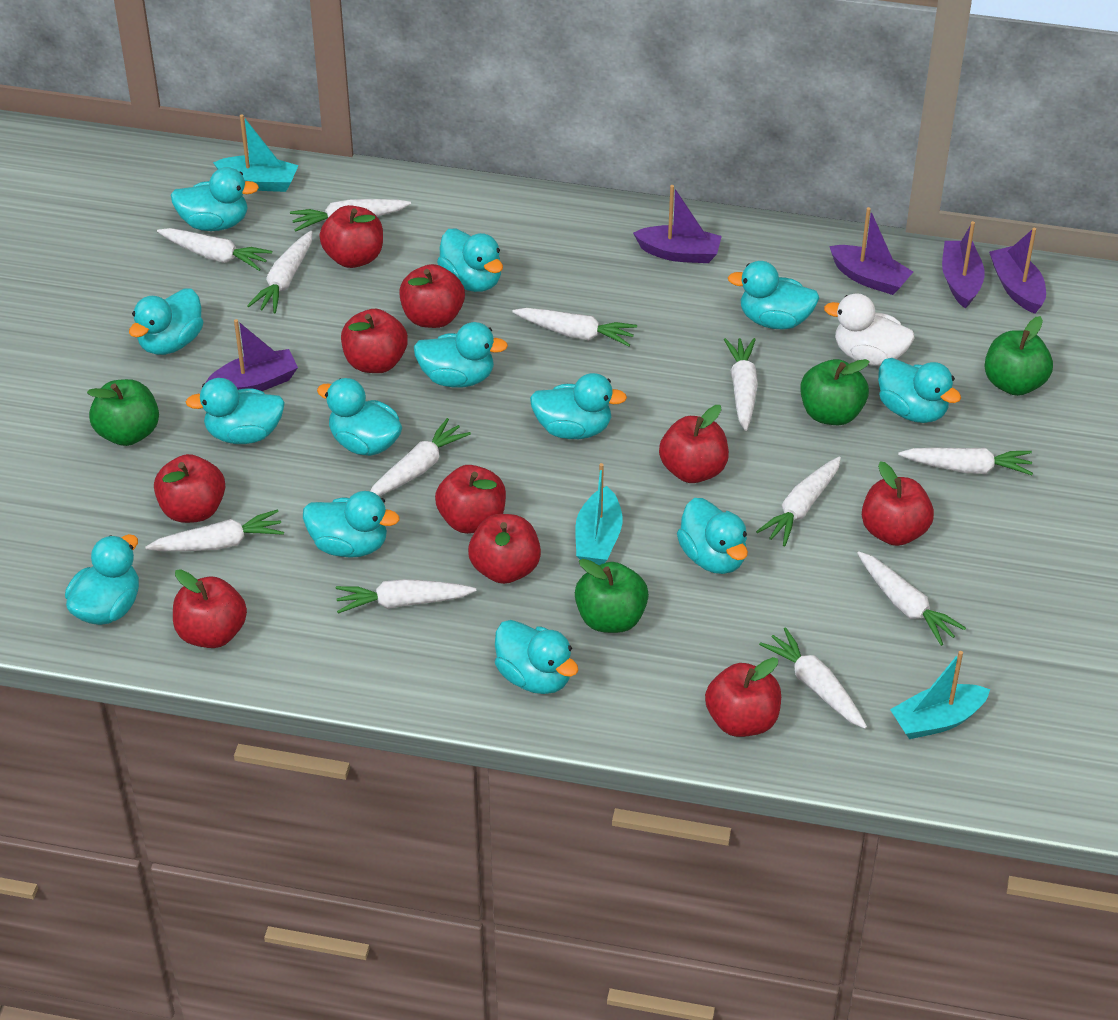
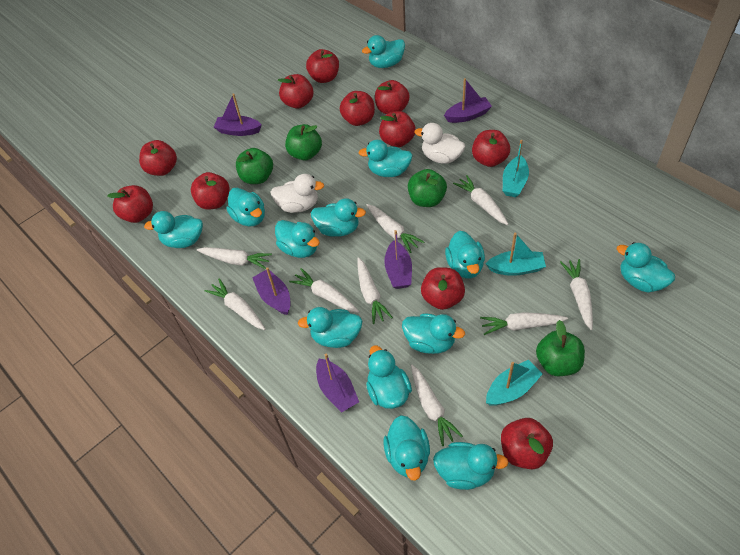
red apple: 10 -> 11
white carrot: 12 -> 9
white duck: 1 -> 2

